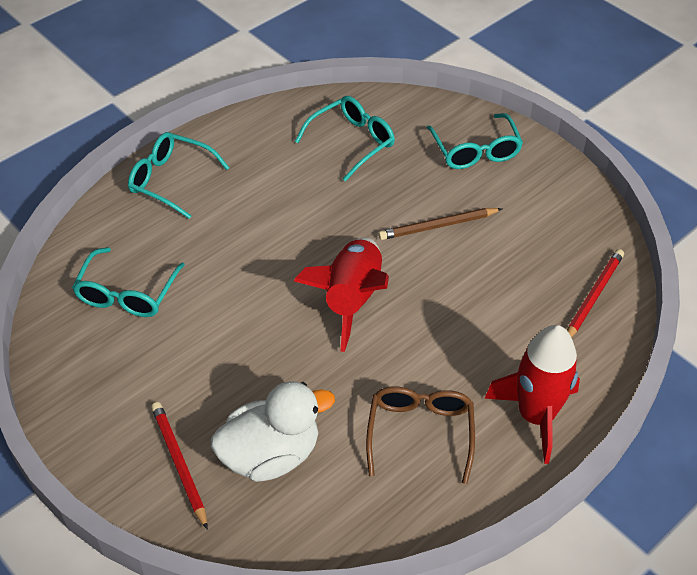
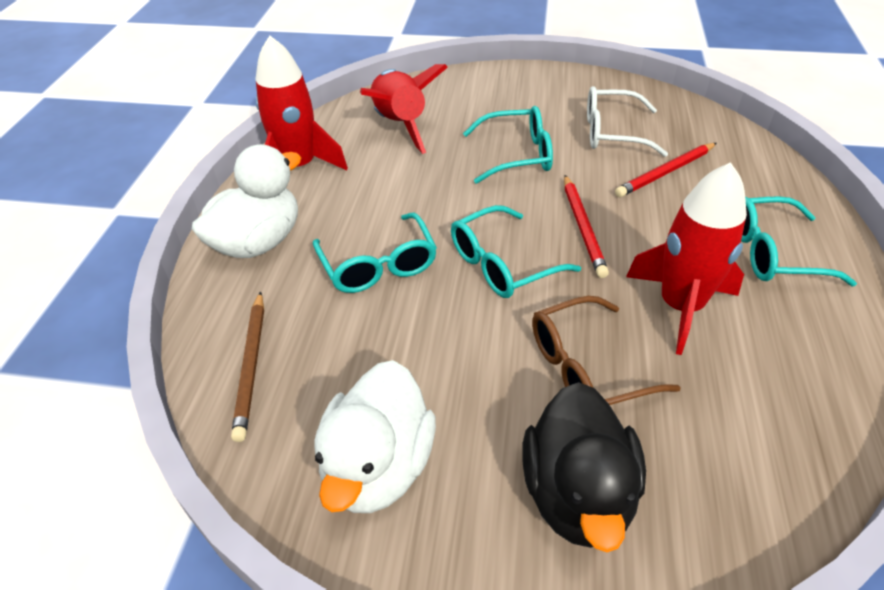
black duck: 0 -> 1
red rocket: 2 -> 3
white duck: 1 -> 2
white glasses: 0 -> 1

